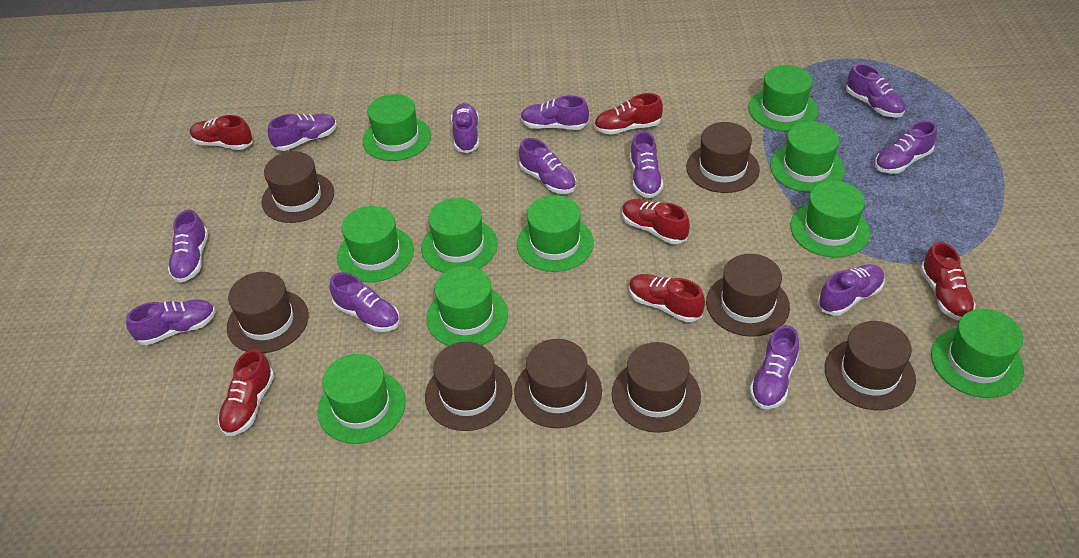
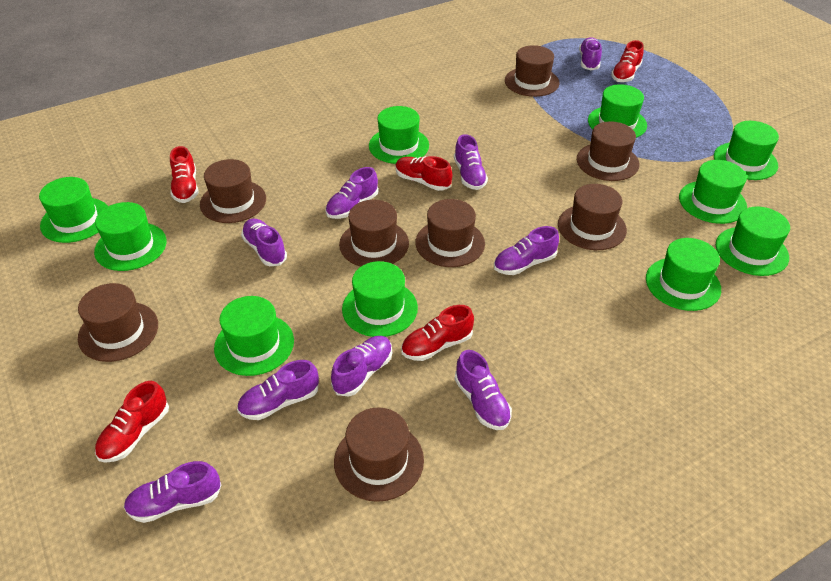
purple shoe: 12 -> 9
red shoe: 6 -> 5

